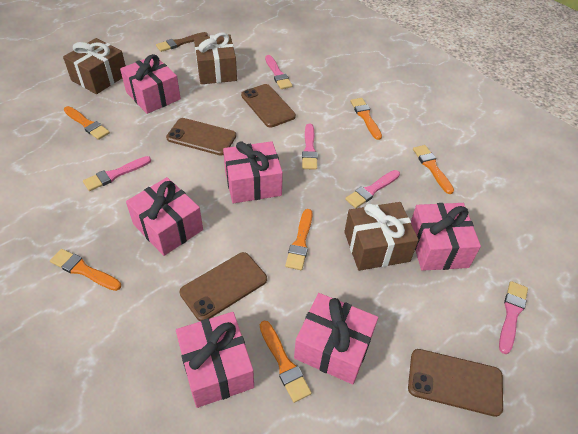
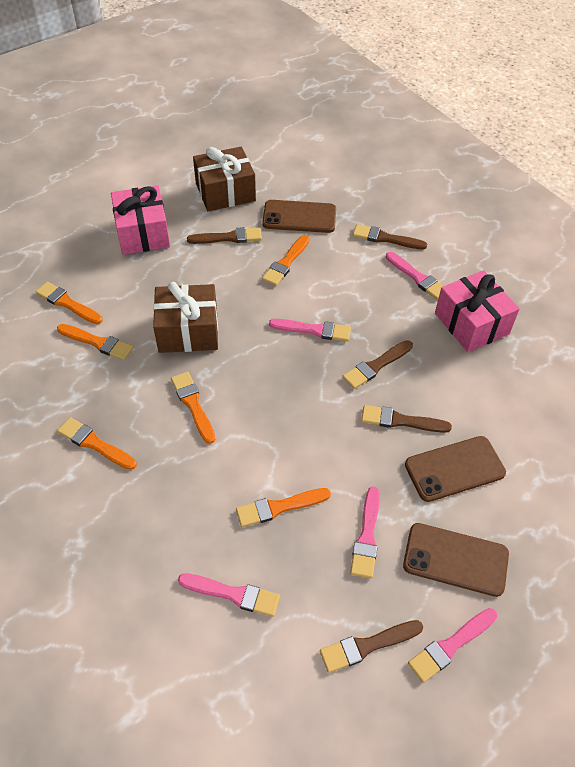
brown brush: 1 -> 5
brown gift: 3 -> 2
brown phone: 4 -> 3
pink gift: 6 -> 2

